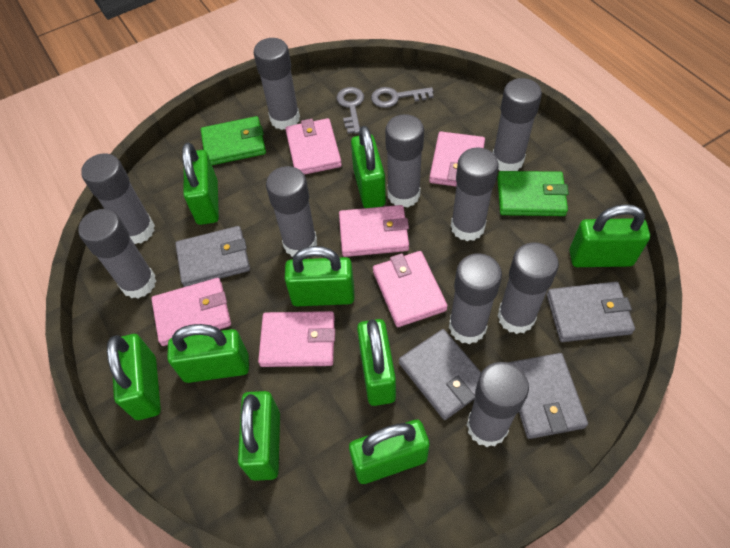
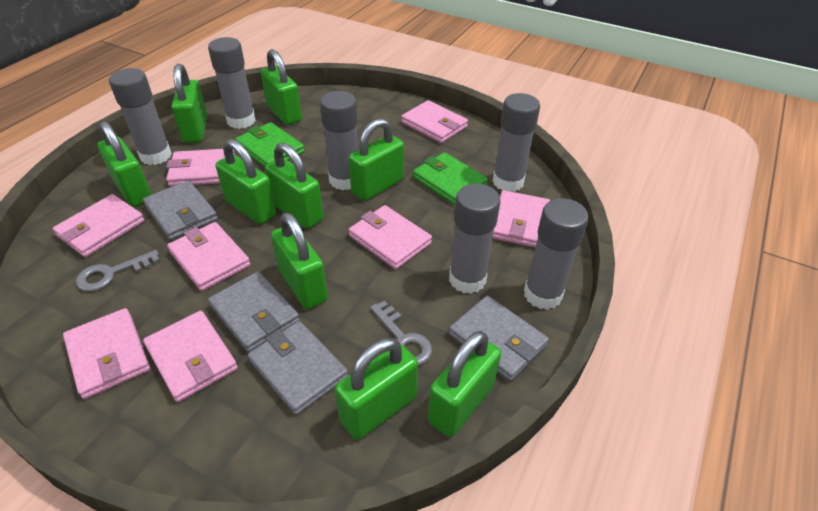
grey glue stick: 10 -> 6
pink wallet: 6 -> 8

